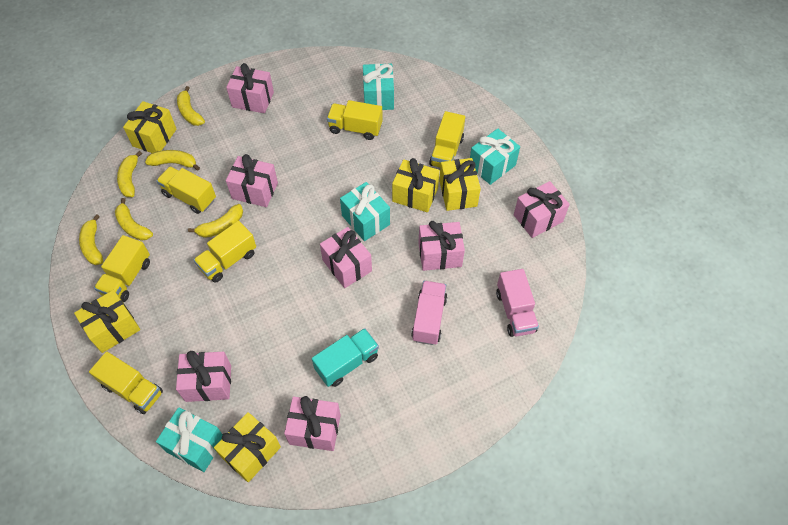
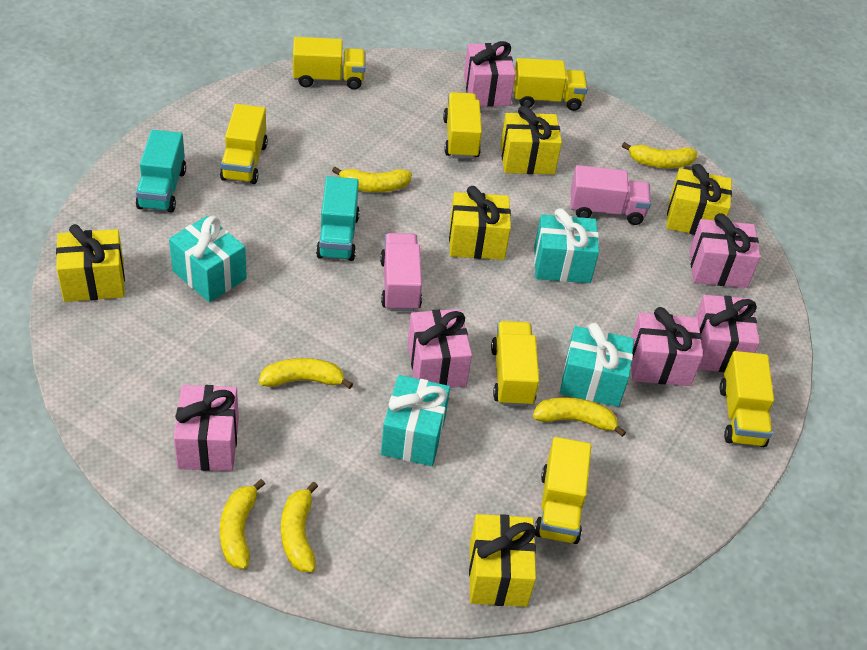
pink gift: 7 -> 6
turquoise truck: 1 -> 2
yellow truck: 6 -> 7

